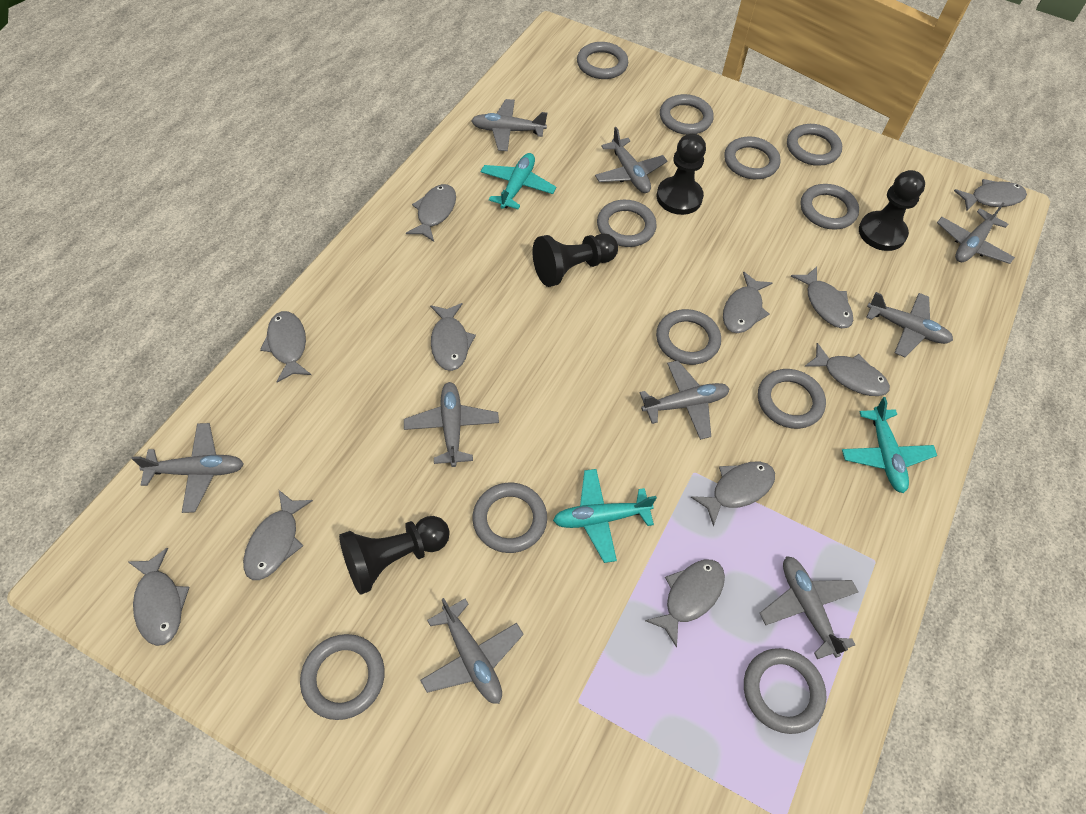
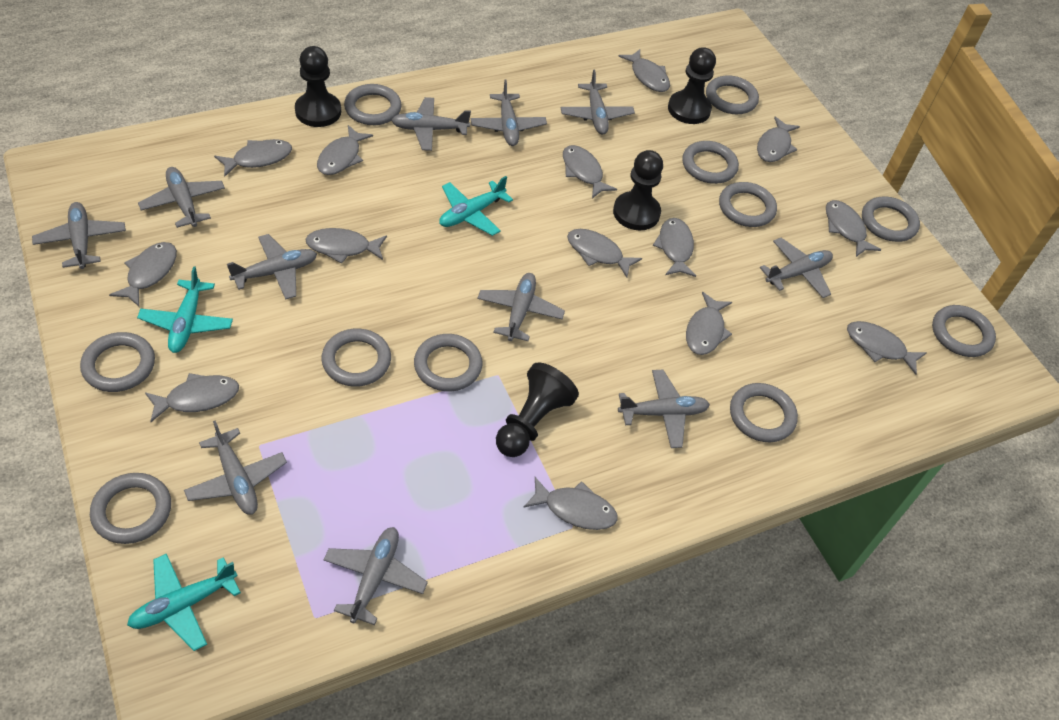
grey fish: 11 -> 14
grey plane: 9 -> 11

